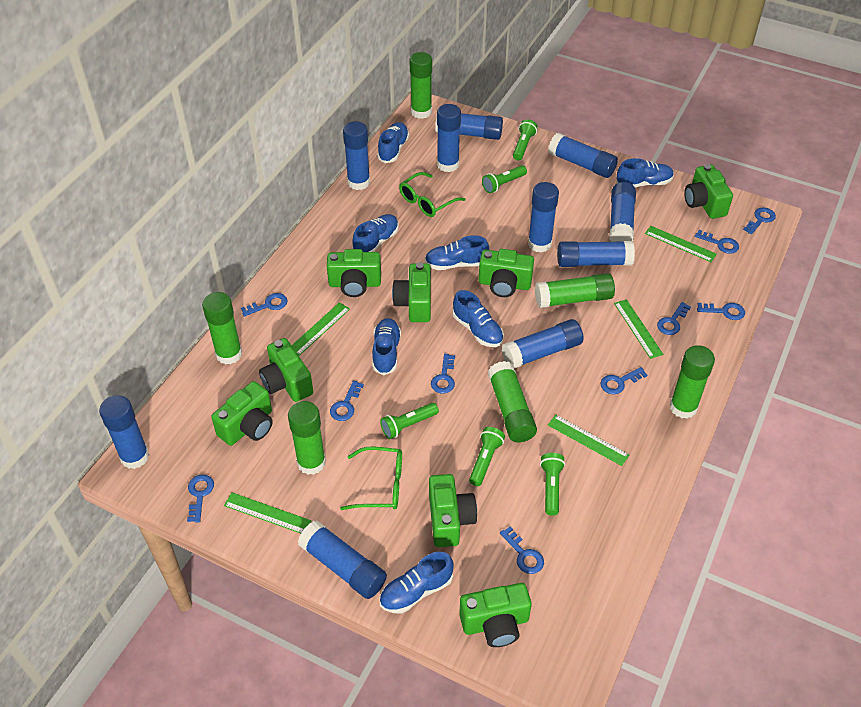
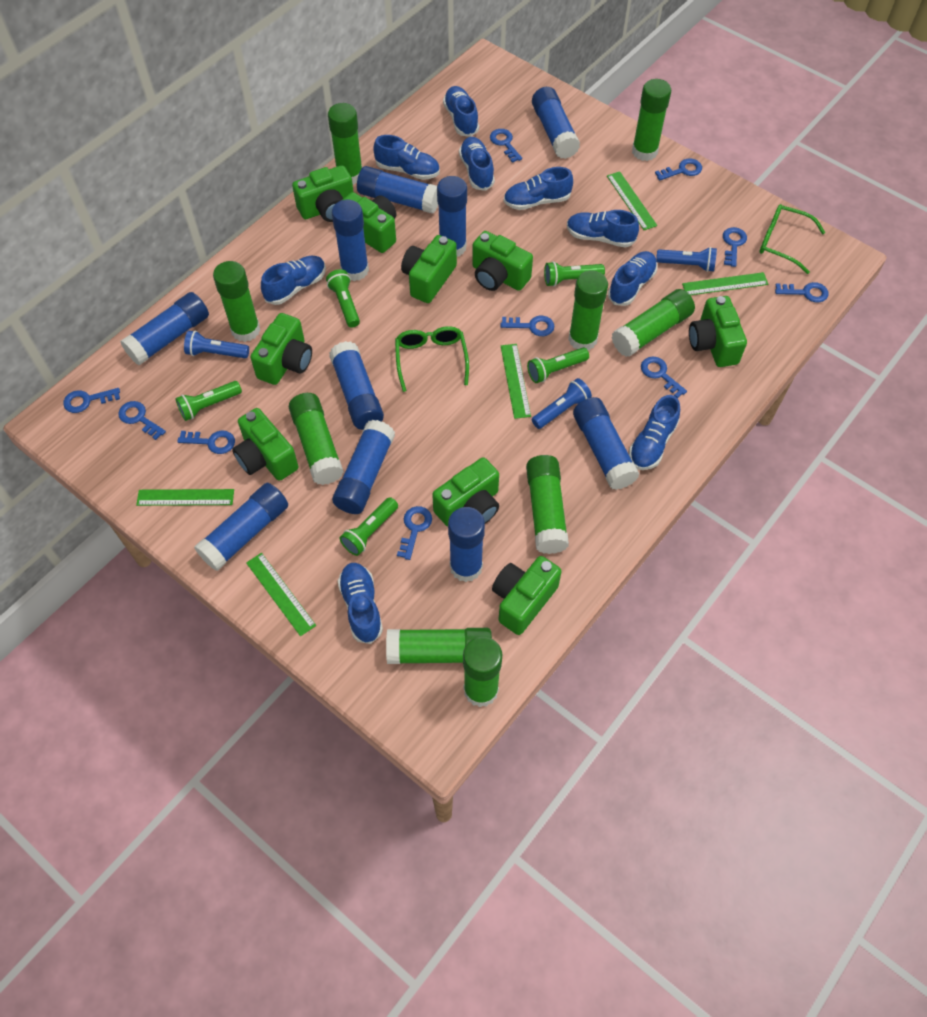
blue flashlight: 0 -> 3
blue shoe: 7 -> 9
green camera: 8 -> 9
green glue stick: 6 -> 9

